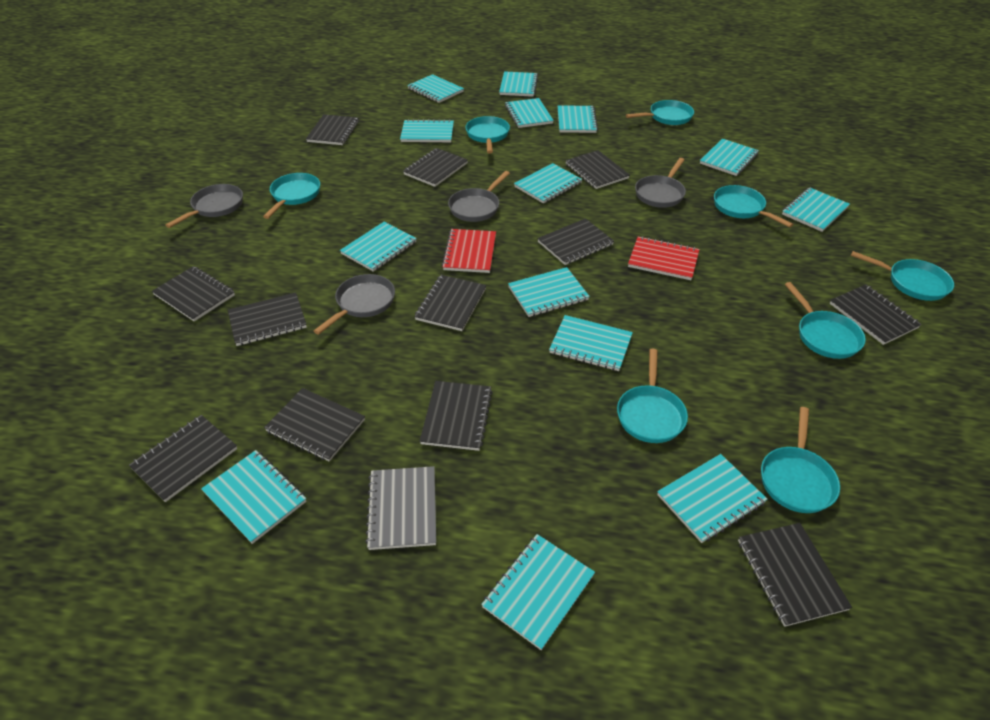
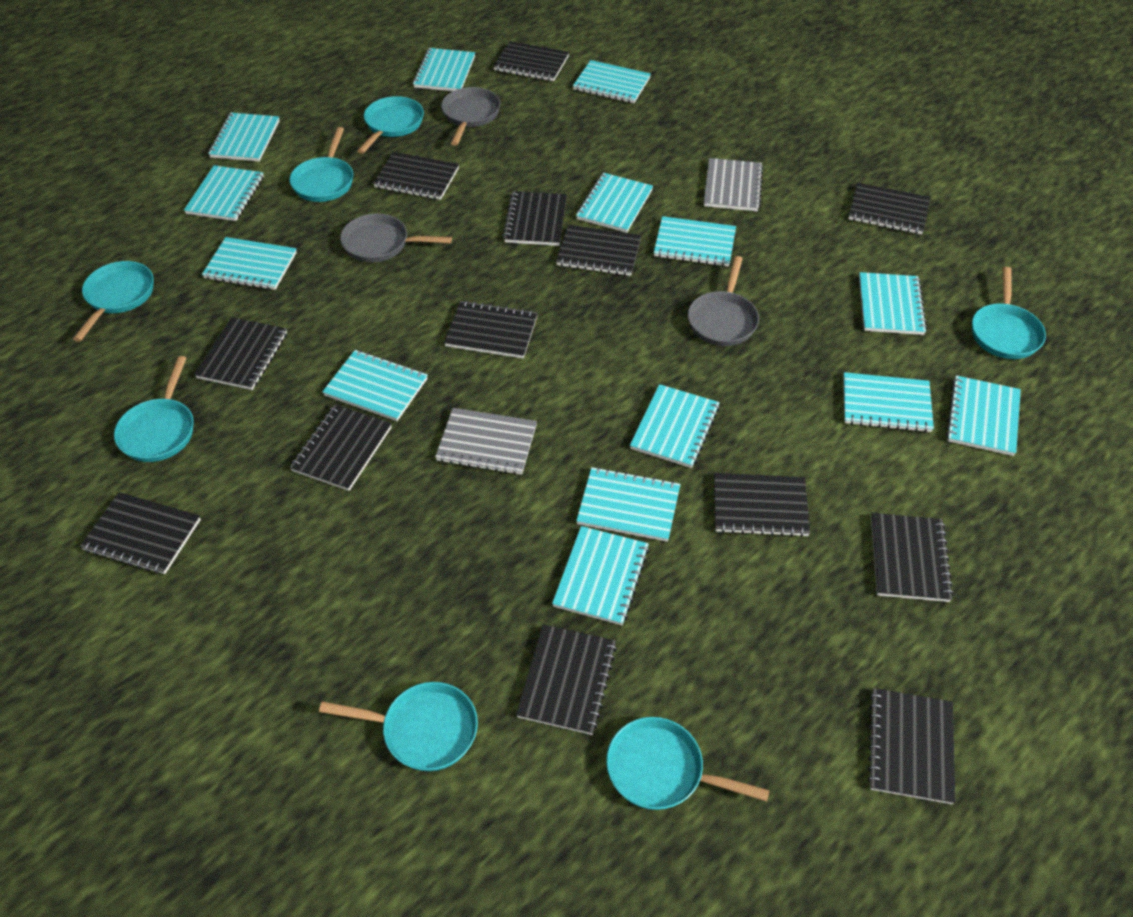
black notebook: 12 -> 13
grey notebook: 1 -> 2
grey pan: 4 -> 3
red notebook: 2 -> 0
turquoise pan: 8 -> 7

